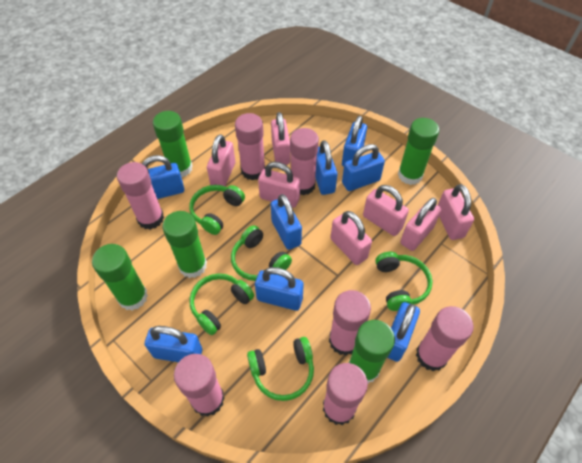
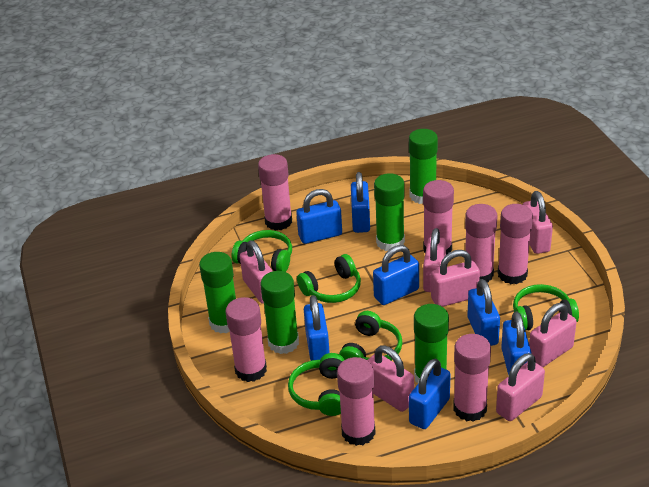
blue padlock: 8 -> 7

